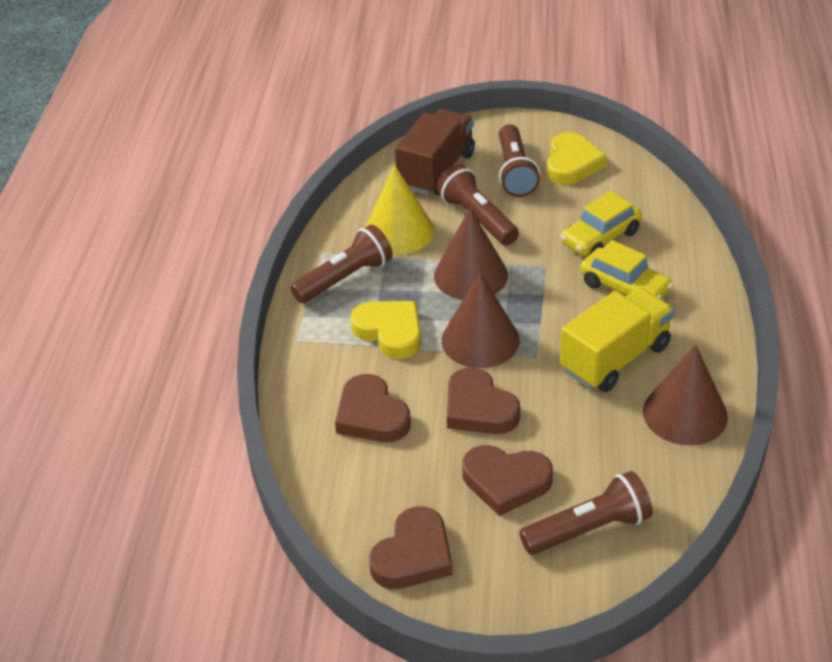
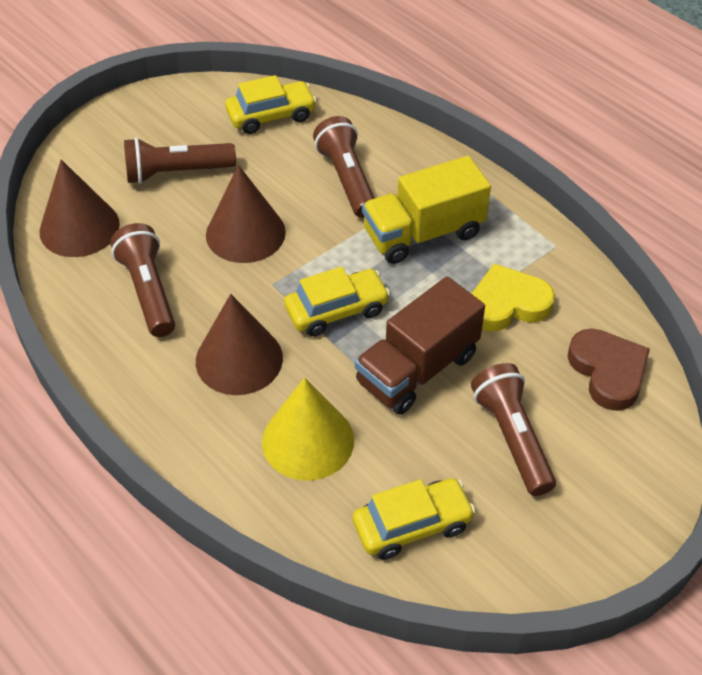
brown heart: 4 -> 1
yellow car: 2 -> 3
yellow heart: 2 -> 1

